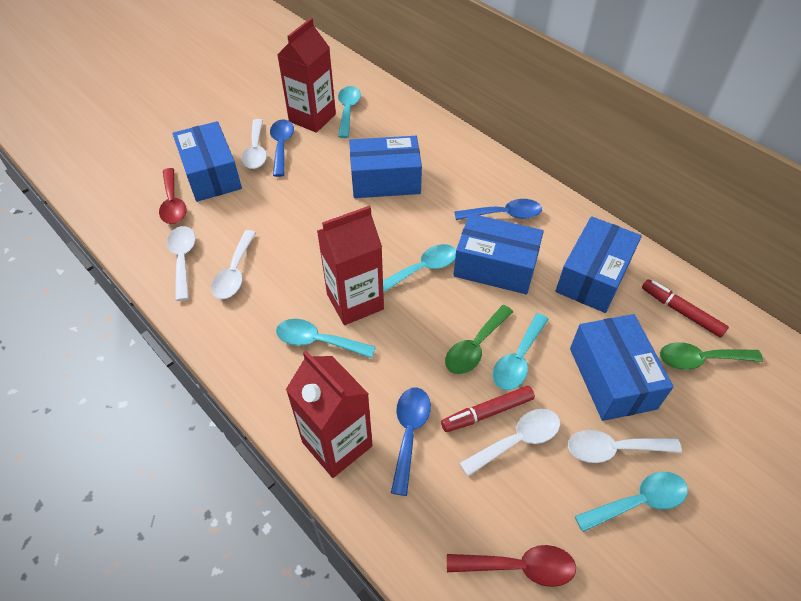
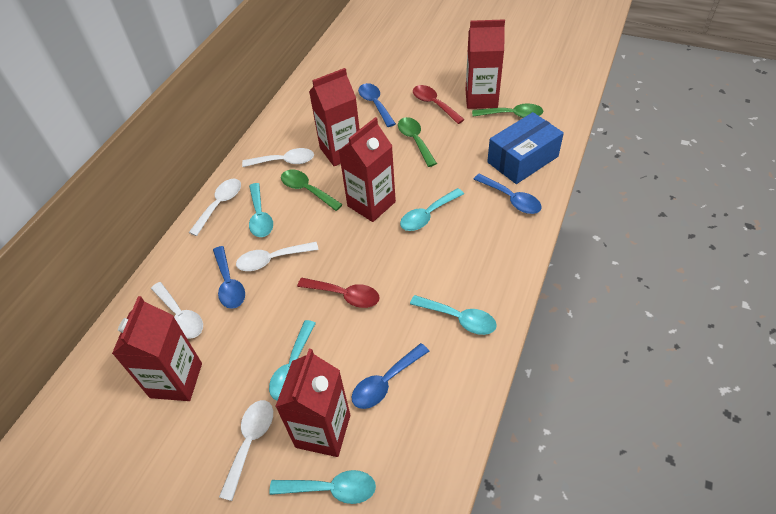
blue box: 5 -> 1
blue spoon: 3 -> 4
green spoon: 2 -> 3
red carton: 3 -> 5
red marker: 2 -> 0

